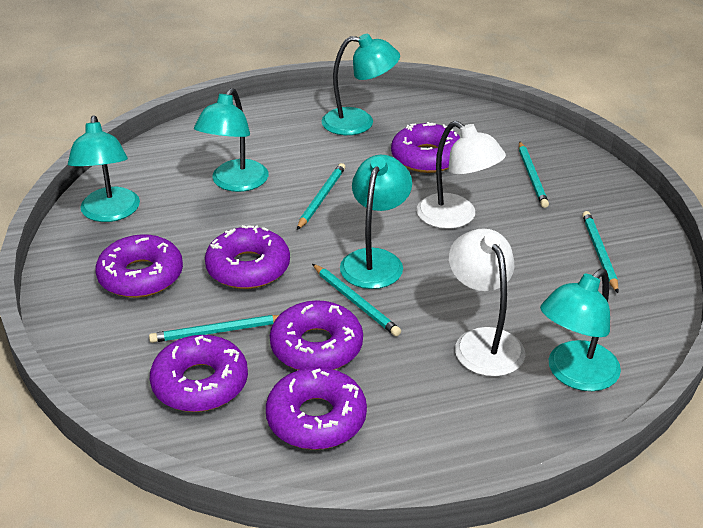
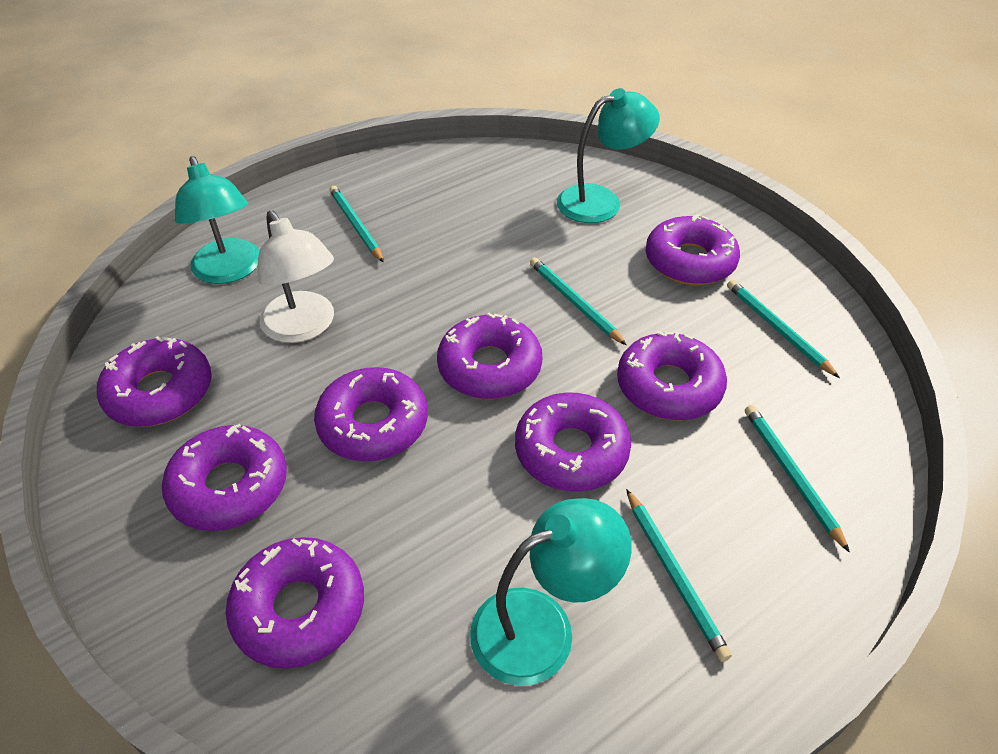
purple donut: 6 -> 8
turquoise lamp: 5 -> 3
white lamp: 2 -> 1

